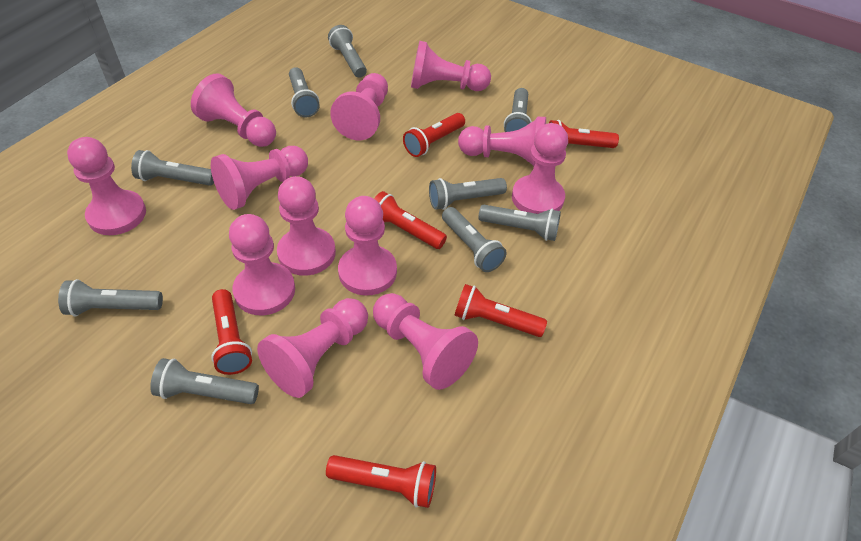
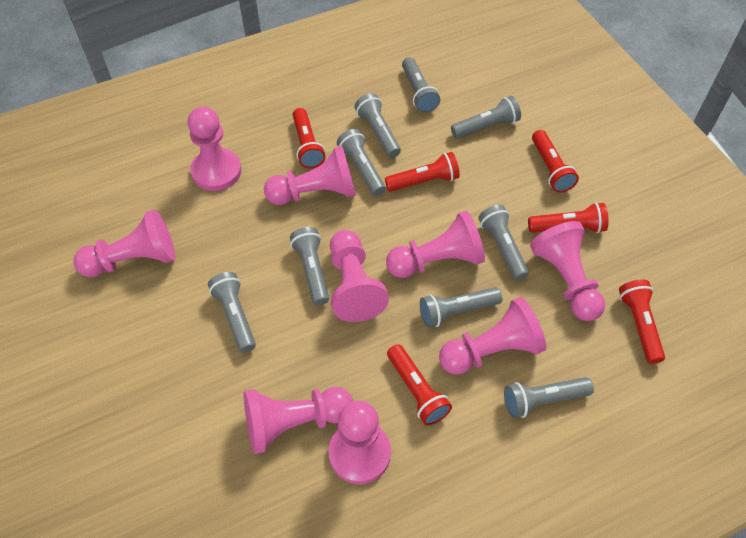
pink pawn: 12 -> 9

